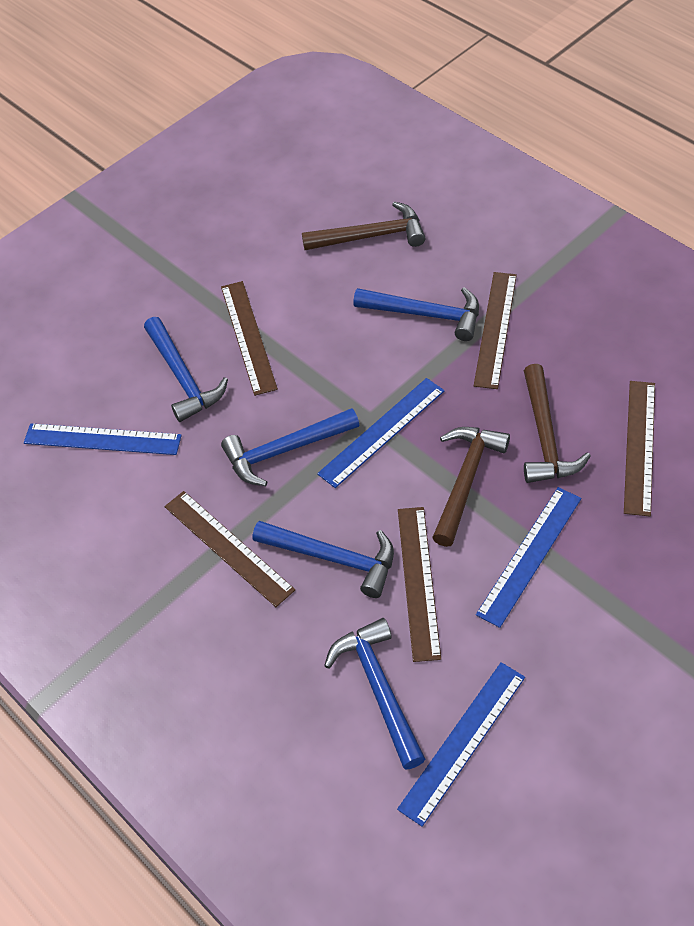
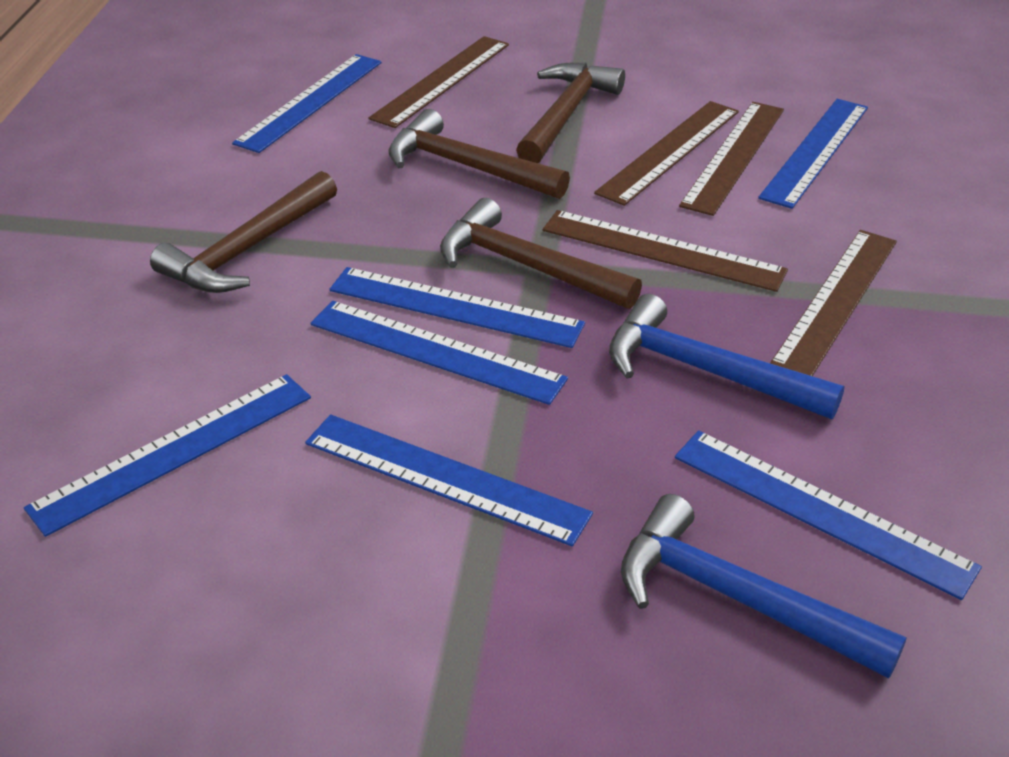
blue hammer: 5 -> 2
blue ruler: 4 -> 7
brown hammer: 3 -> 4

